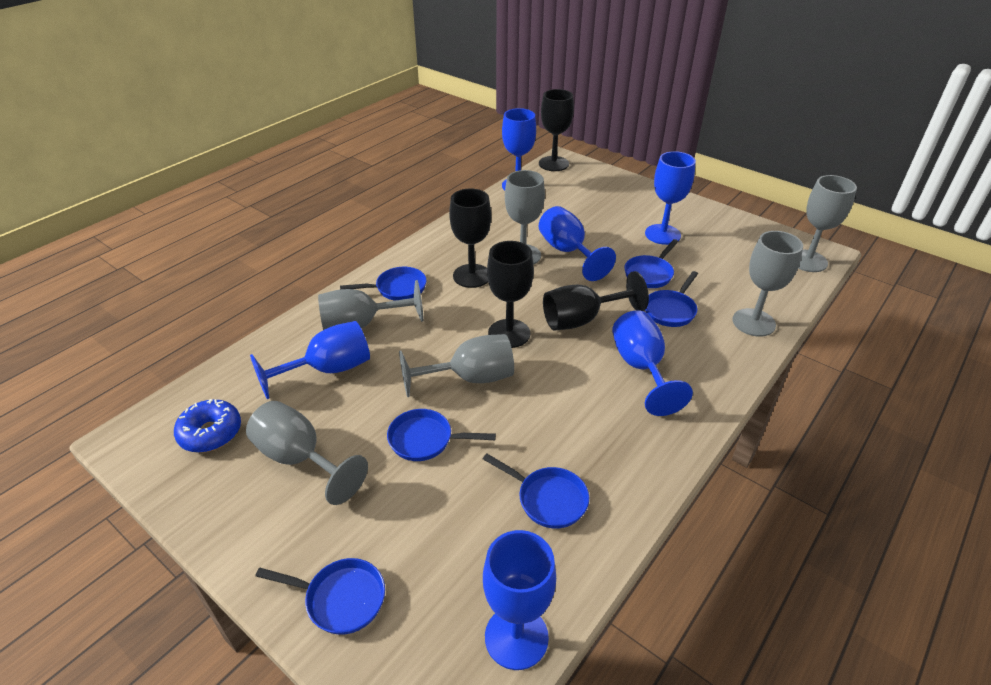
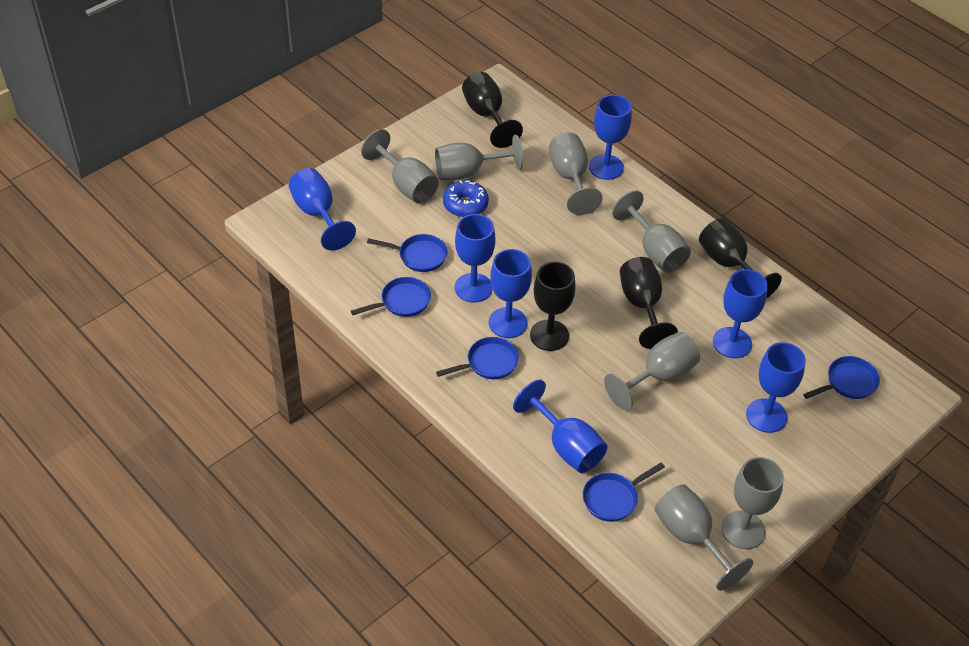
blue goblet: 6 -> 7
blue pan: 6 -> 5
grey goblet: 6 -> 7

